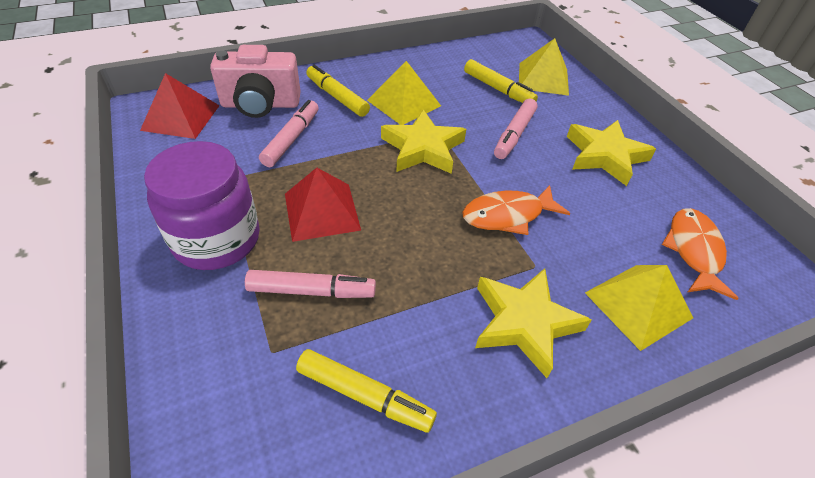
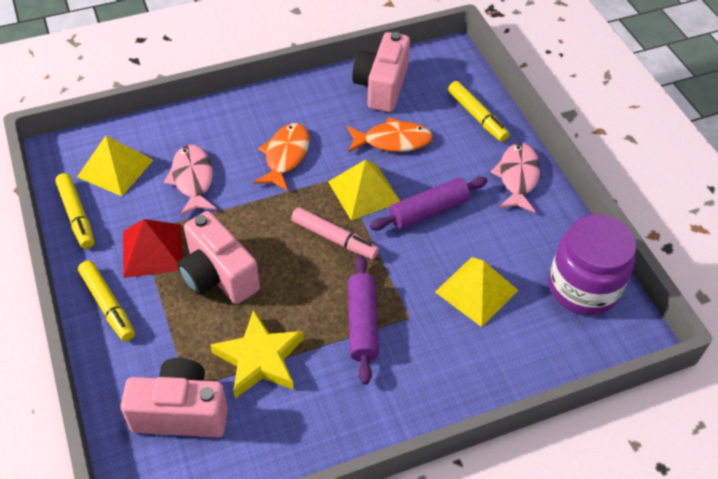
pink camera: 1 -> 3
pink fish: 0 -> 2
pink marker: 3 -> 1
purple rolling pin: 0 -> 2
red pyramid: 2 -> 1
yellow star: 3 -> 1

